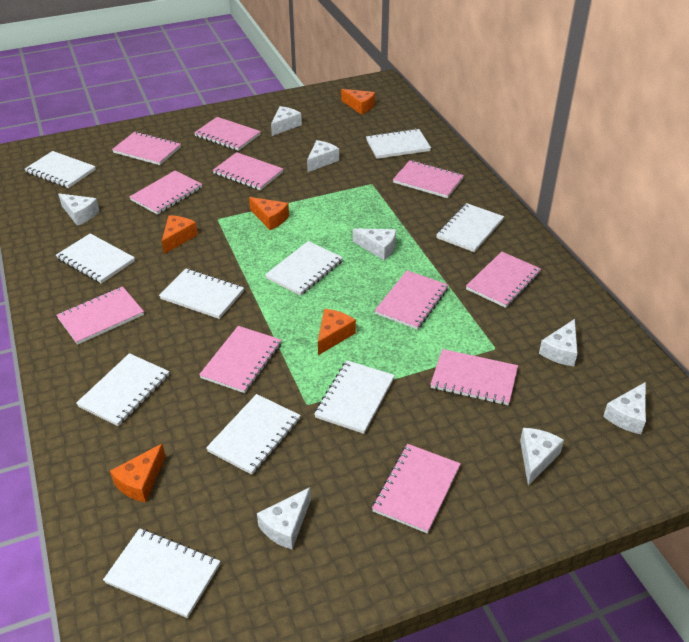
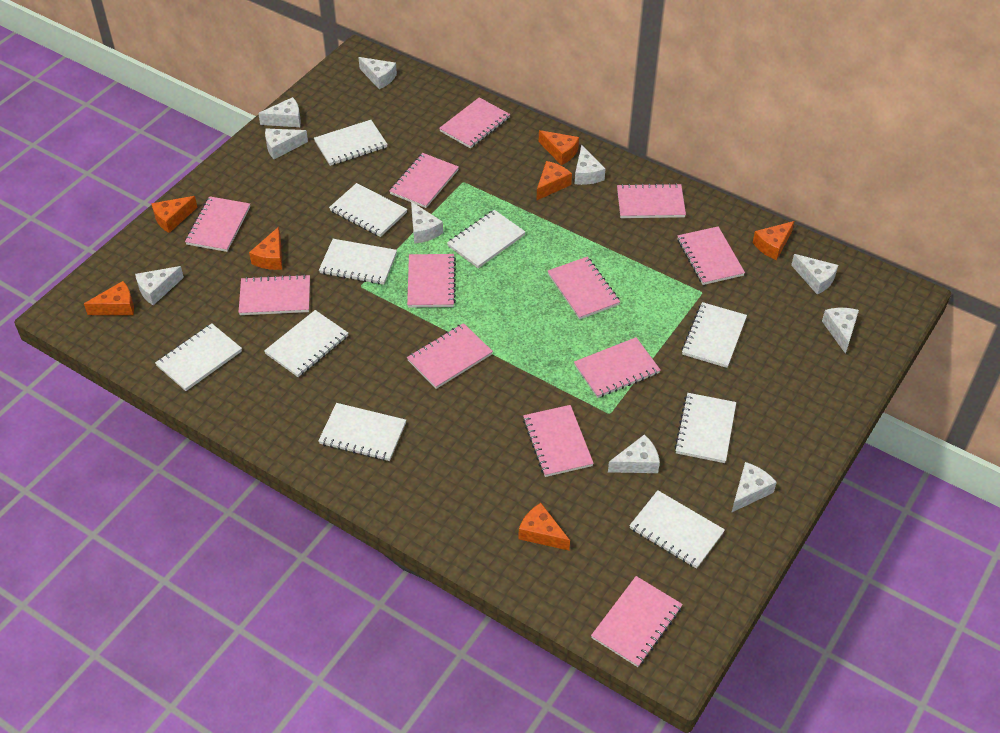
orange cheese: 5 -> 7
pink notebook: 11 -> 12
white cheese: 8 -> 10

